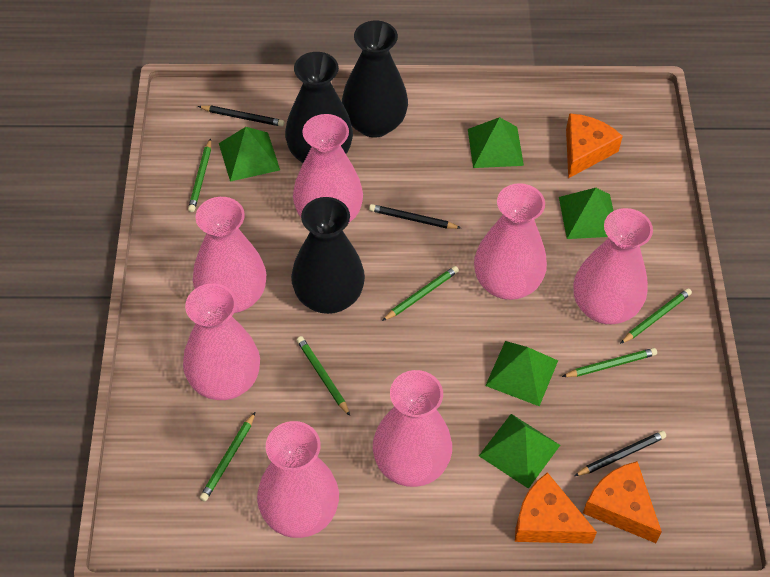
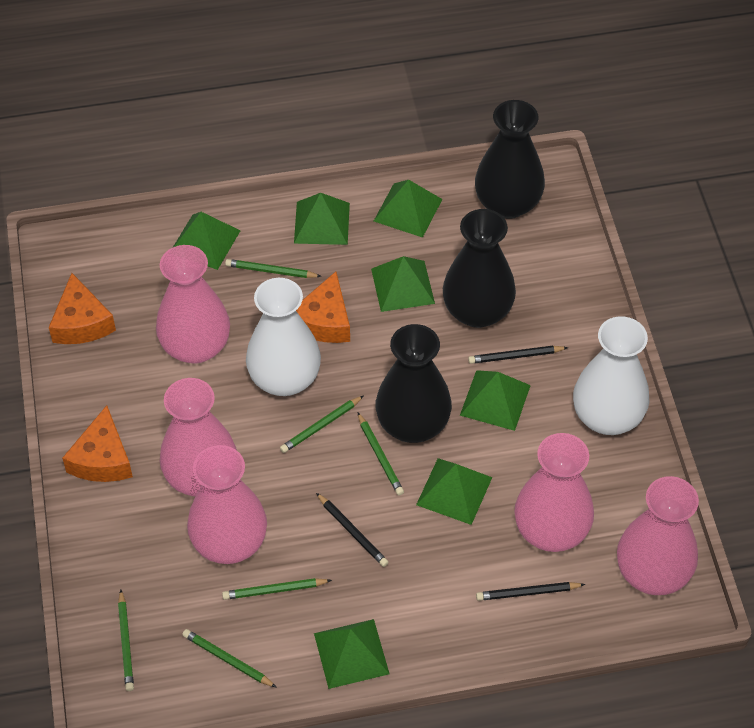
green pyramid: 5 -> 7
pink vase: 7 -> 5
white vase: 0 -> 2

